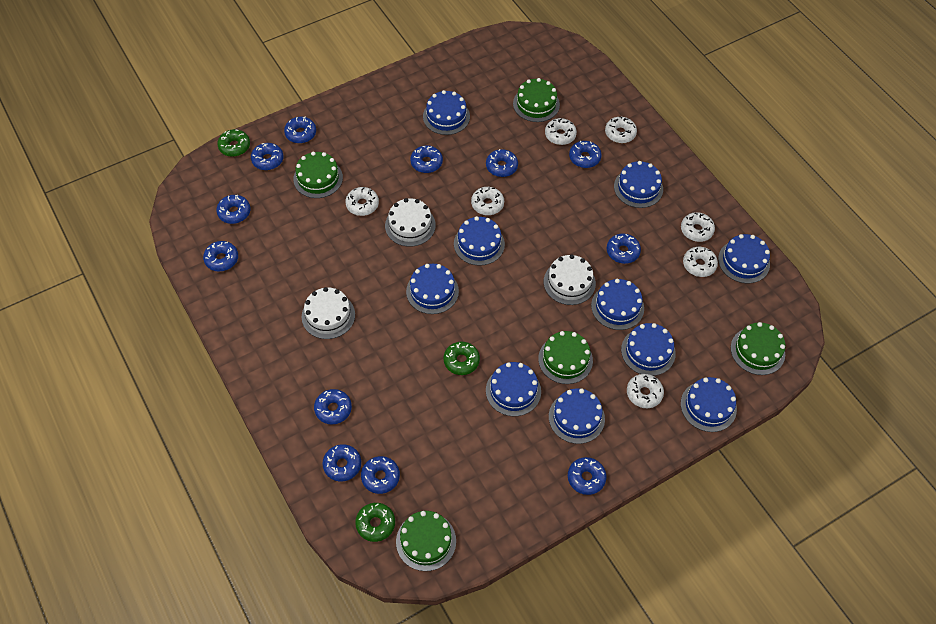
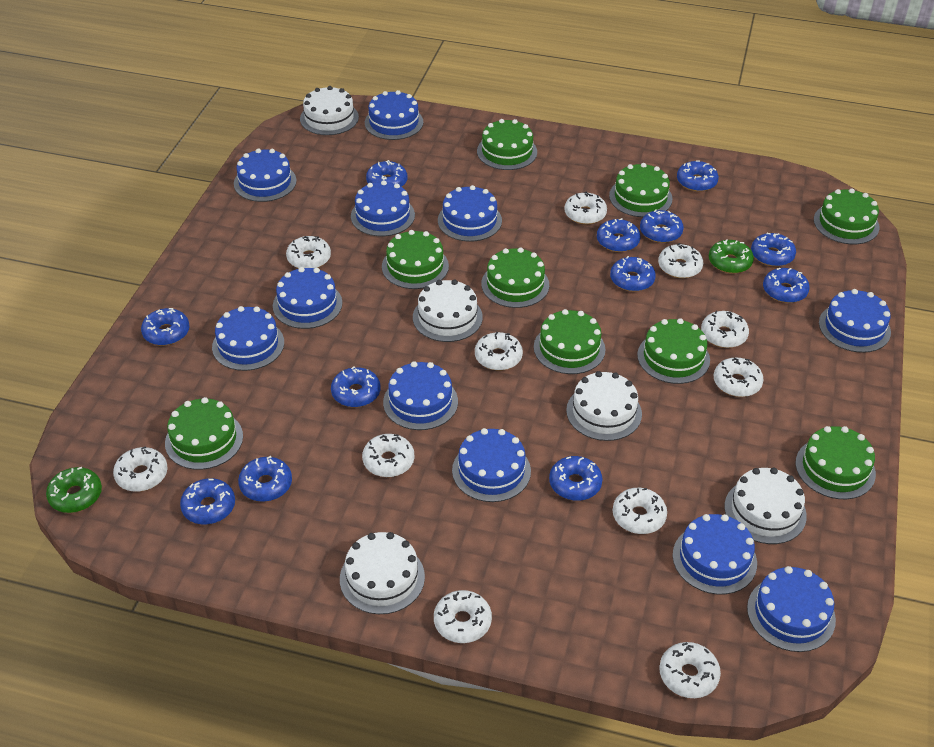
blue cake: 10 -> 11
green cake: 5 -> 9
green donut: 3 -> 2
white cake: 3 -> 5
white donut: 7 -> 11

